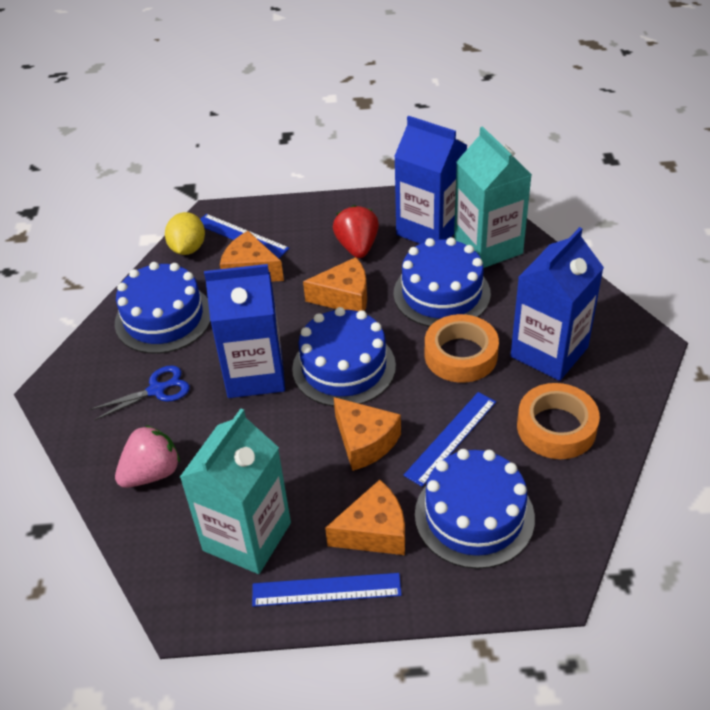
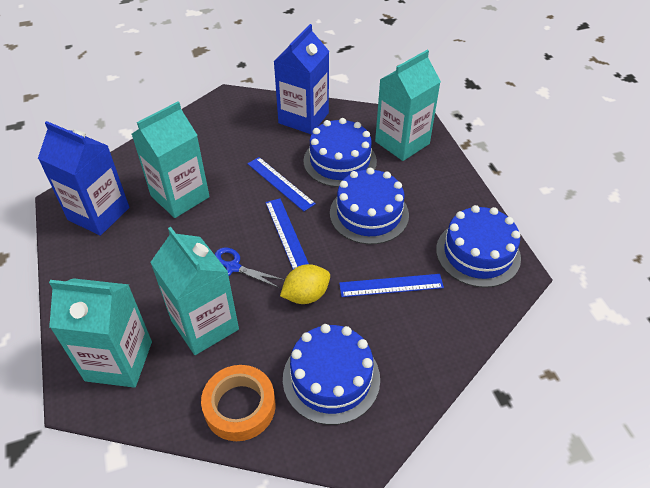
blue carton: 3 -> 2
orange cheese: 4 -> 0
orange tape: 2 -> 1
pink strawberry: 1 -> 0
red strawberry: 1 -> 0
turquoise carton: 2 -> 4

